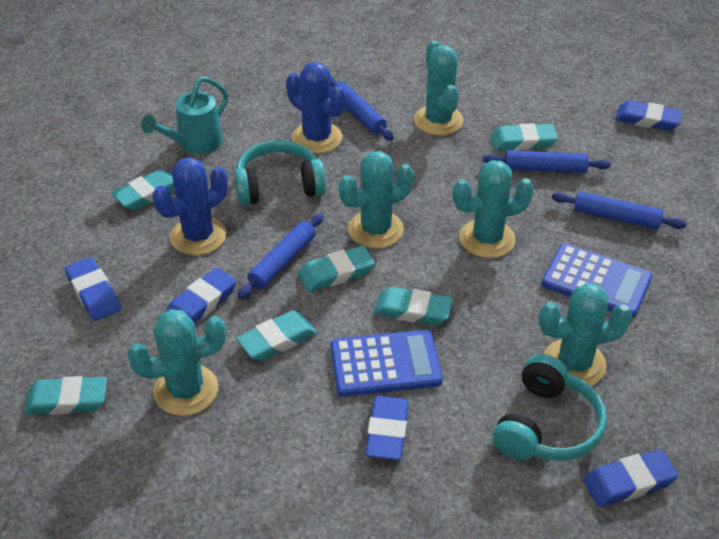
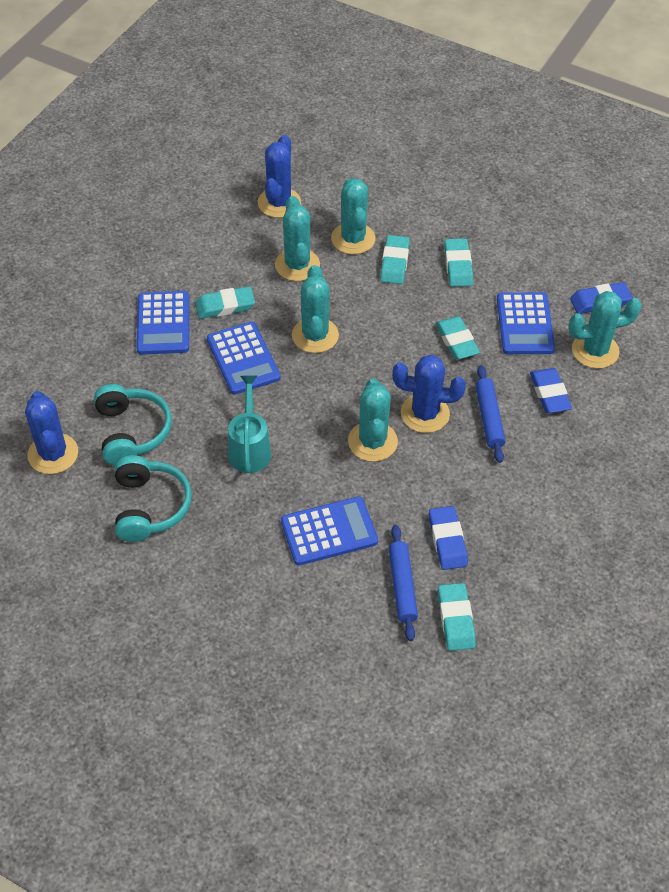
blue cactus: 2 -> 3
blue calculator: 2 -> 4
blue eraser: 5 -> 3
blue rolling pin: 4 -> 2
turquoise eraser: 6 -> 5

